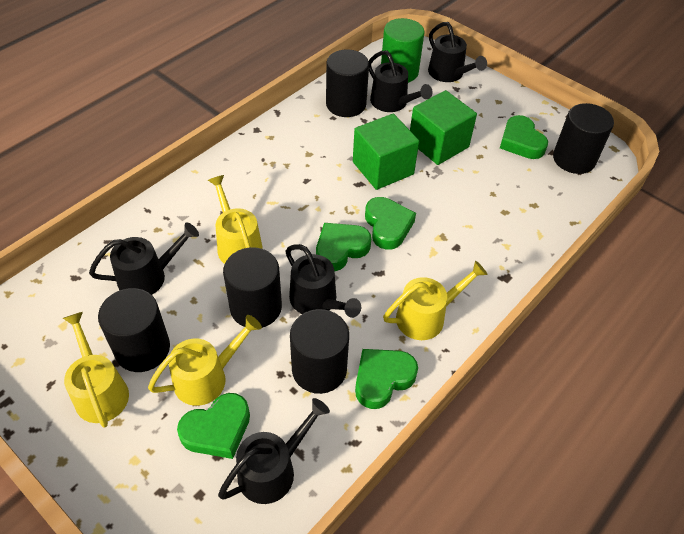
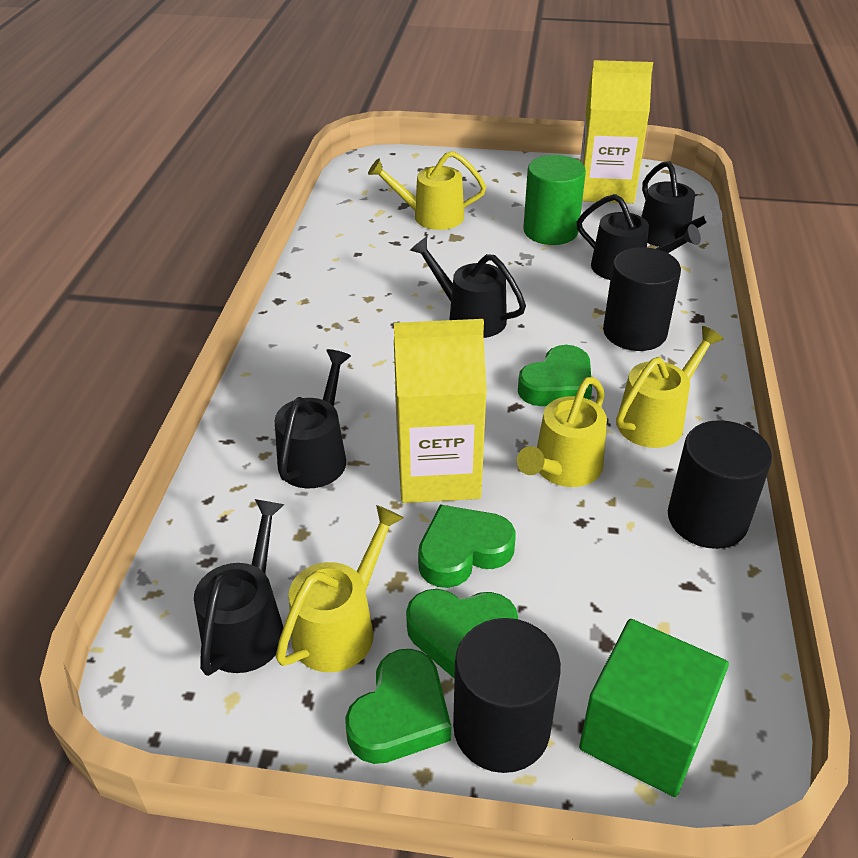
black cylinder: 5 -> 3
green cube: 2 -> 1
green heart: 5 -> 4
yellow carton: 0 -> 2

